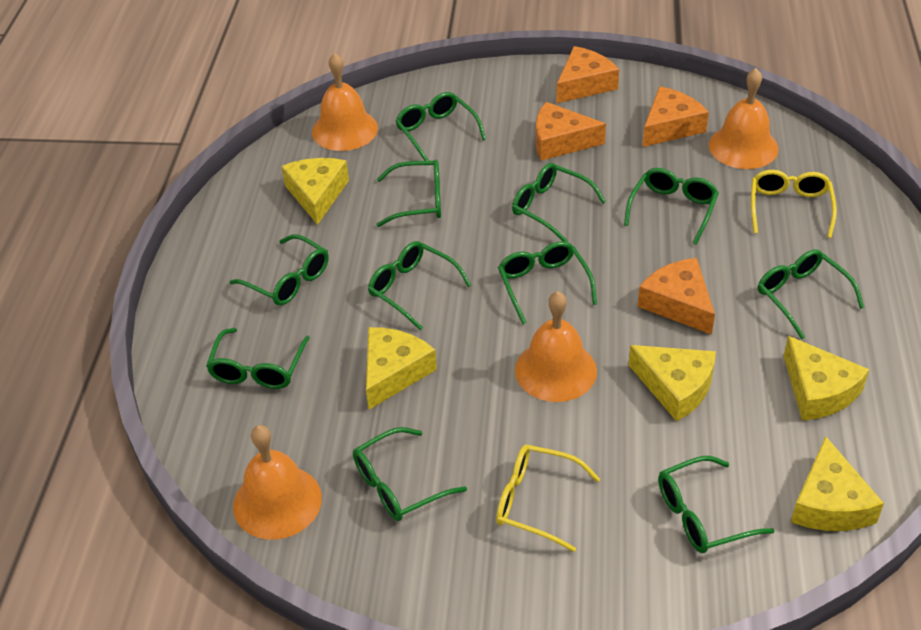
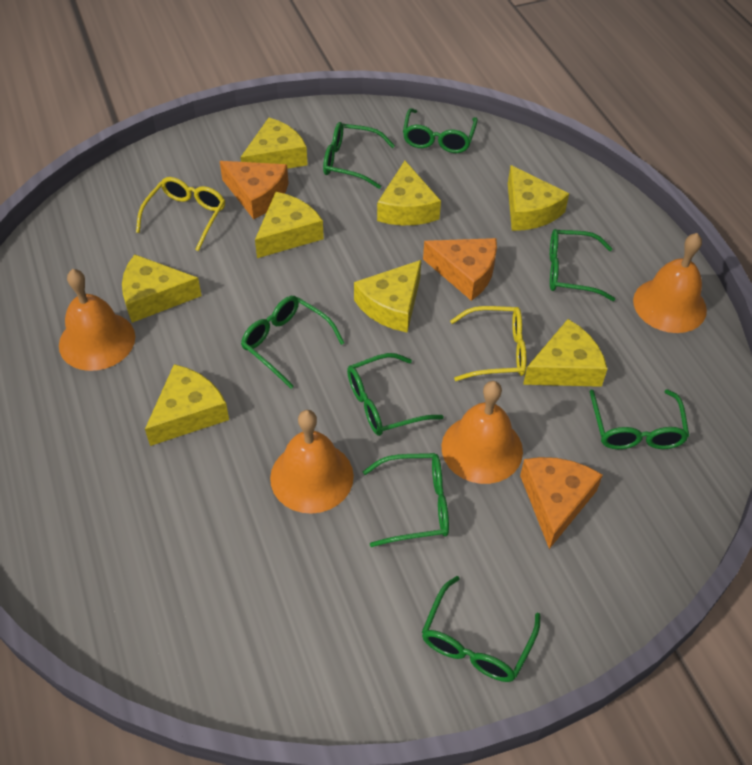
green glasses: 11 -> 8
orange cheese: 4 -> 3
yellow cheese: 5 -> 8

